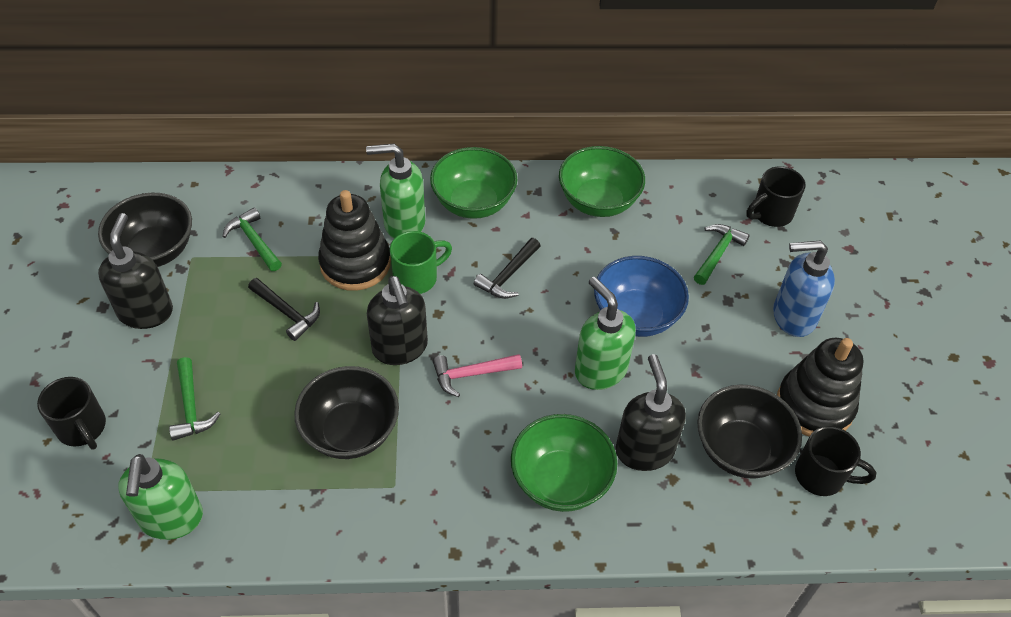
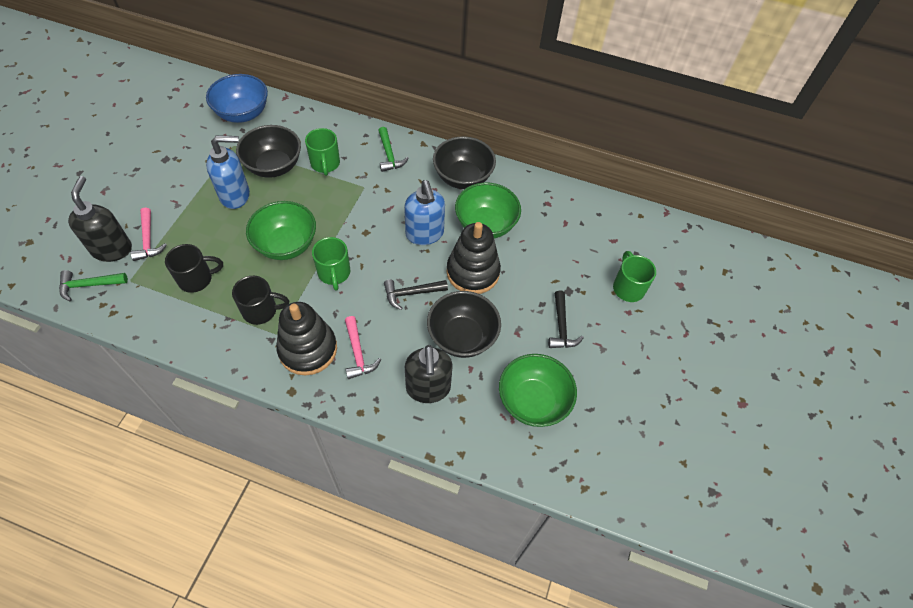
black mug: 3 -> 2
black soap dispenser: 3 -> 2
blue soap dispenser: 1 -> 2
green hammer: 3 -> 2
green mug: 1 -> 3
green soap dispenser: 3 -> 0
pink hammer: 1 -> 2

